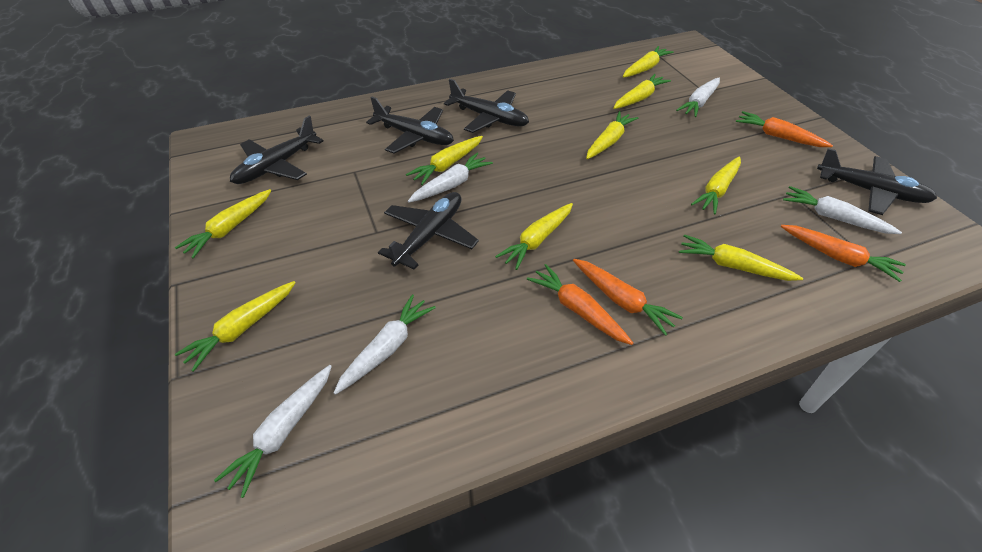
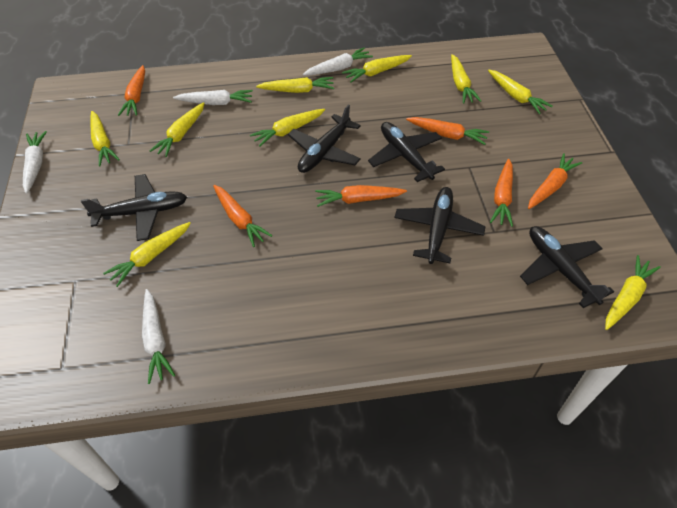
orange carrot: 4 -> 6
white carrot: 5 -> 4

